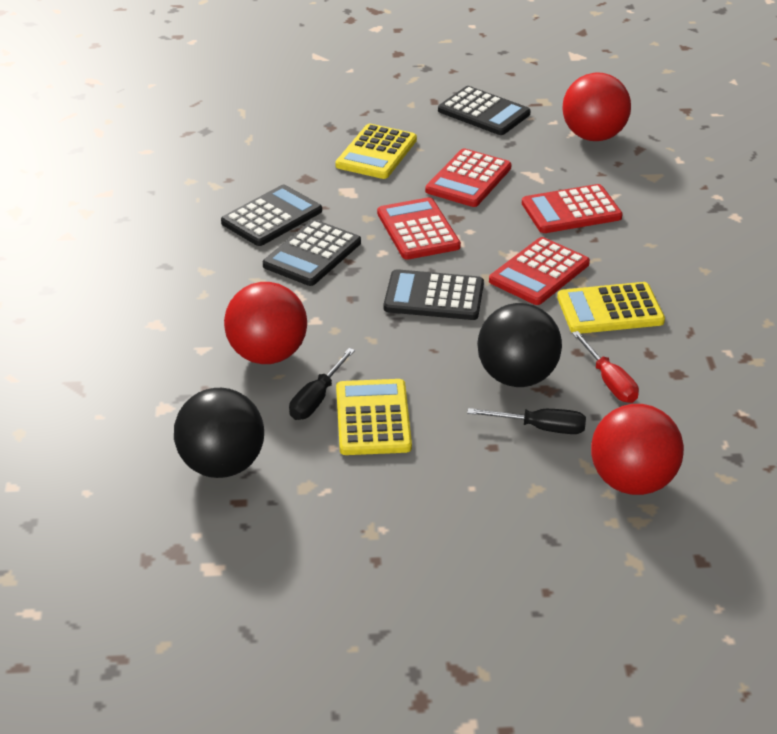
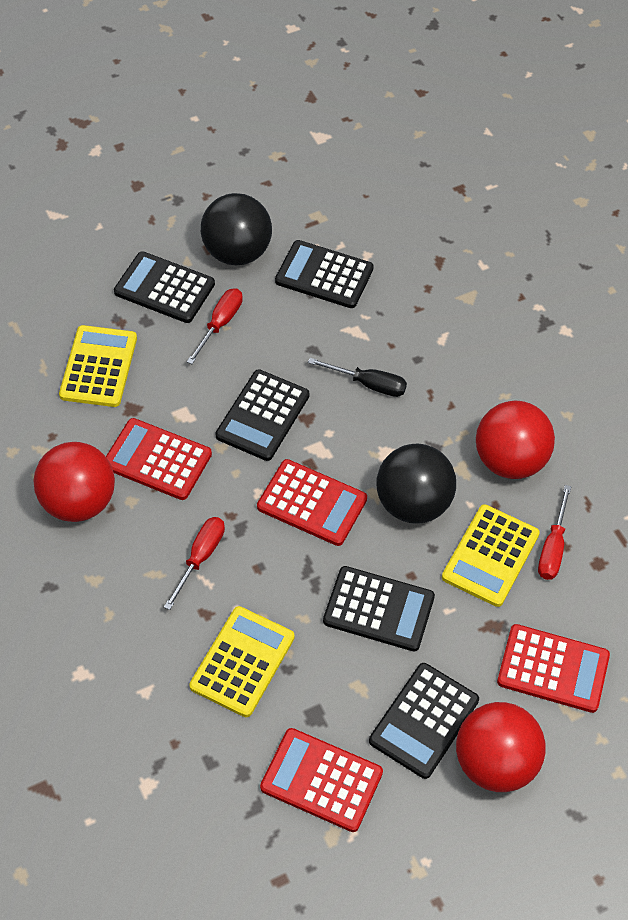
black calculator: 4 -> 5
black screwdriver: 2 -> 1
red screwdriver: 1 -> 3

